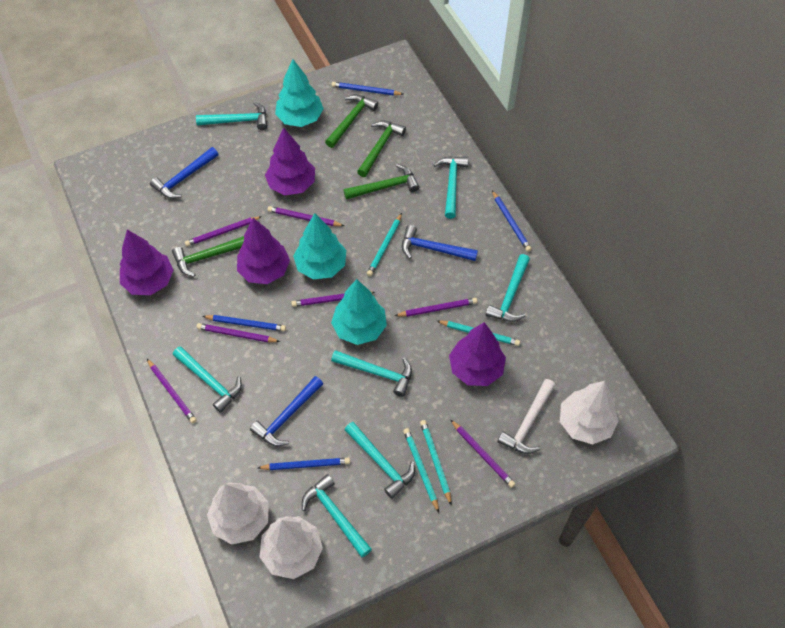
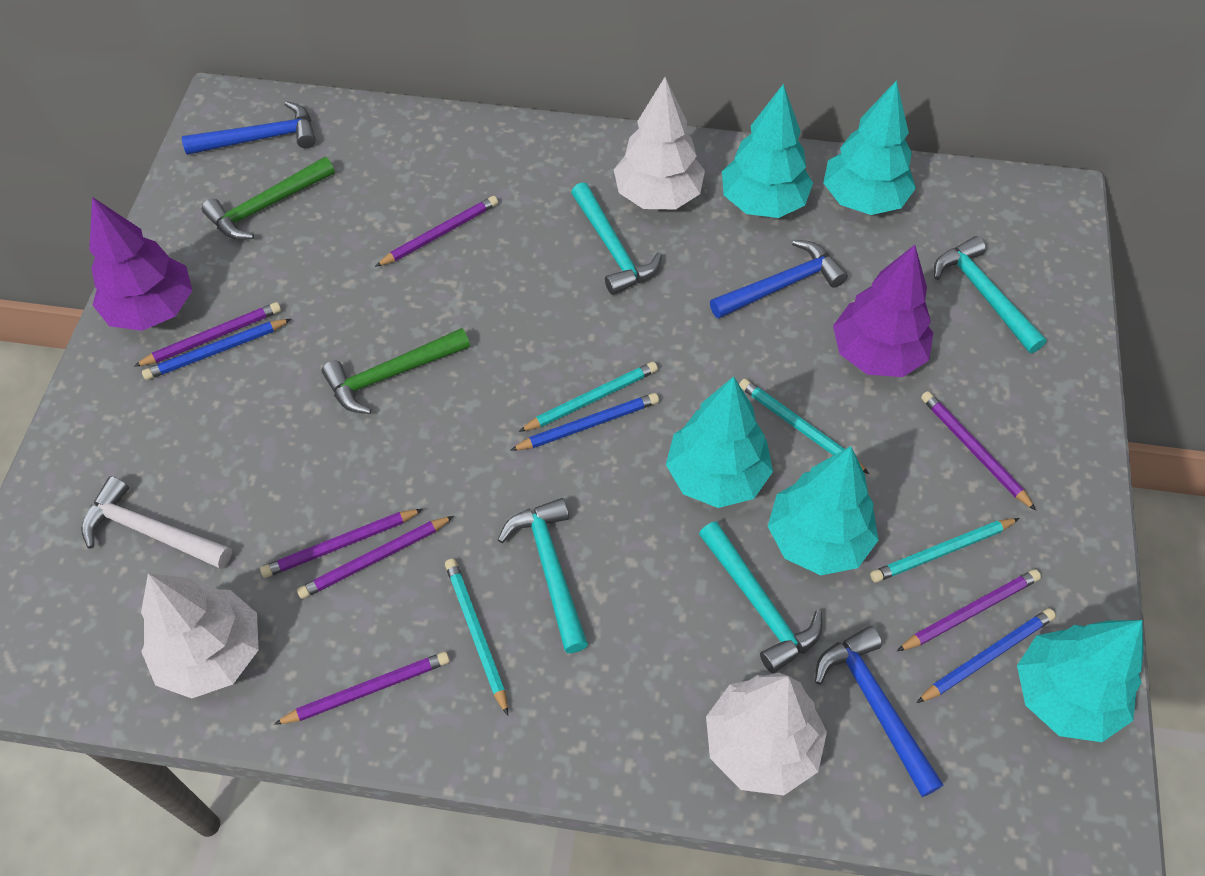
blue pencil: 4 -> 3
green hammer: 4 -> 2
purple tree: 4 -> 2
turquoise hammer: 7 -> 4
turquoise tree: 3 -> 5

